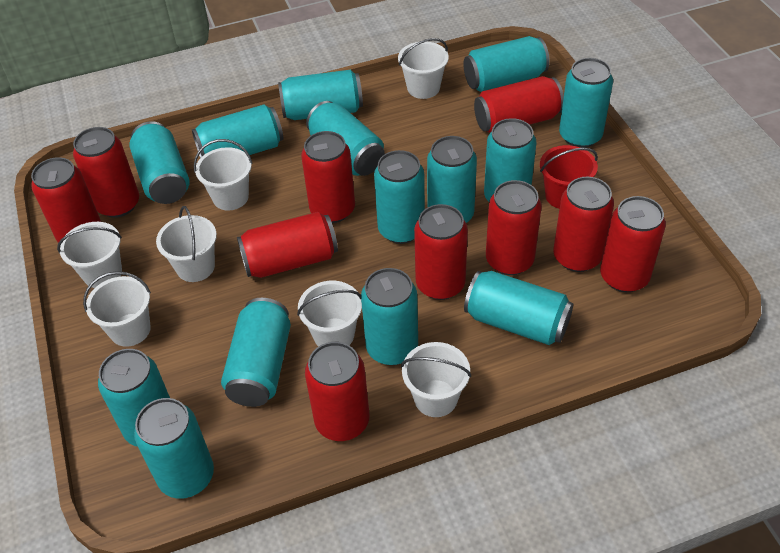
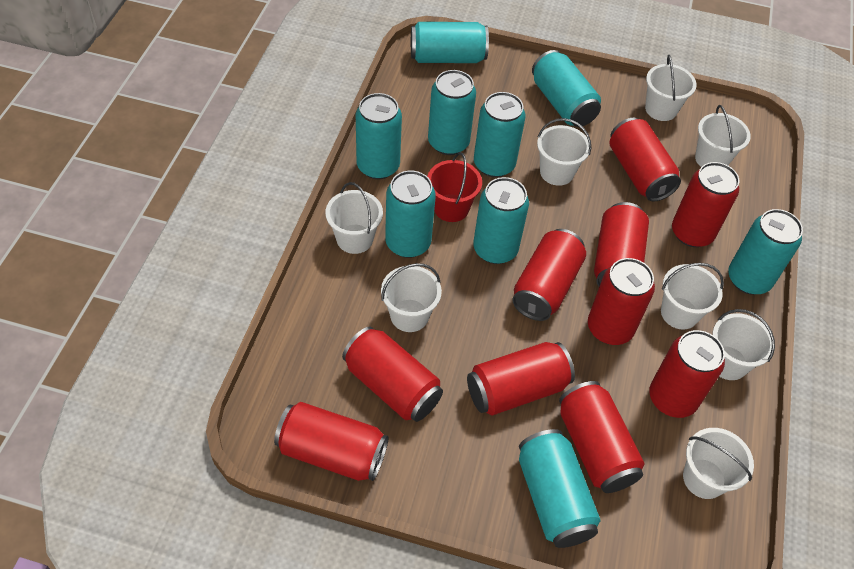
turquoise can: 14 -> 9
white bucket: 7 -> 8

